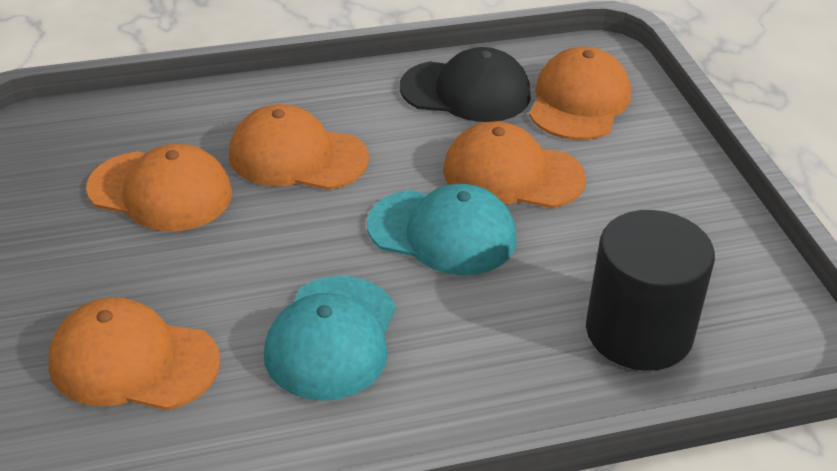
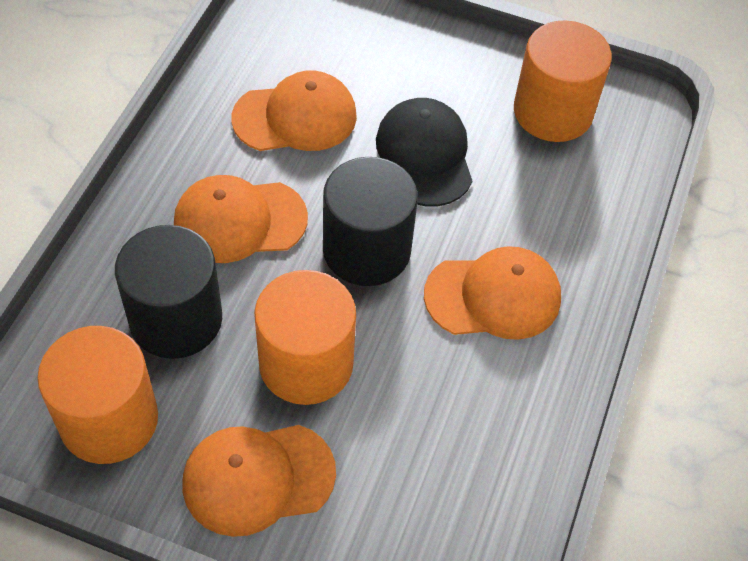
black cylinder: 1 -> 2
orange cap: 5 -> 4
orange cylinder: 0 -> 3
turquoise cap: 2 -> 0

